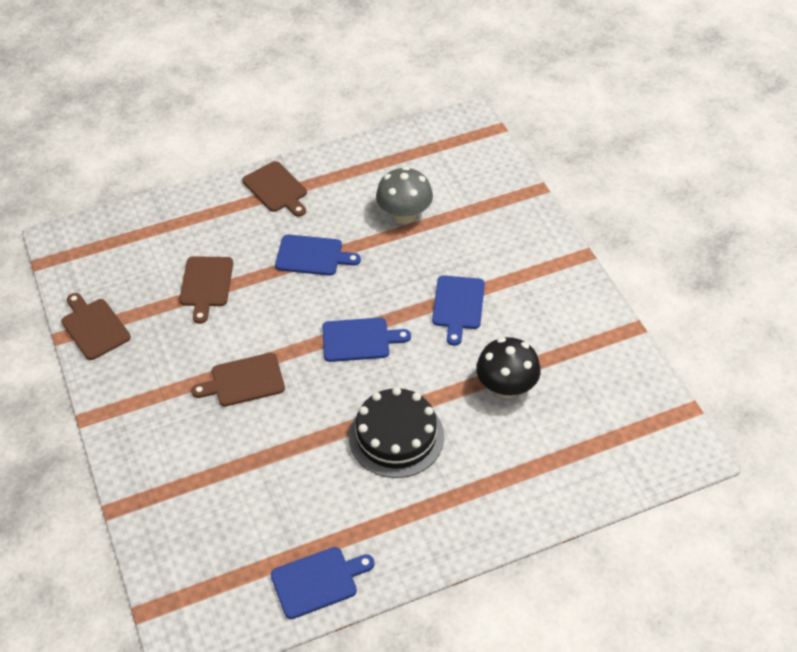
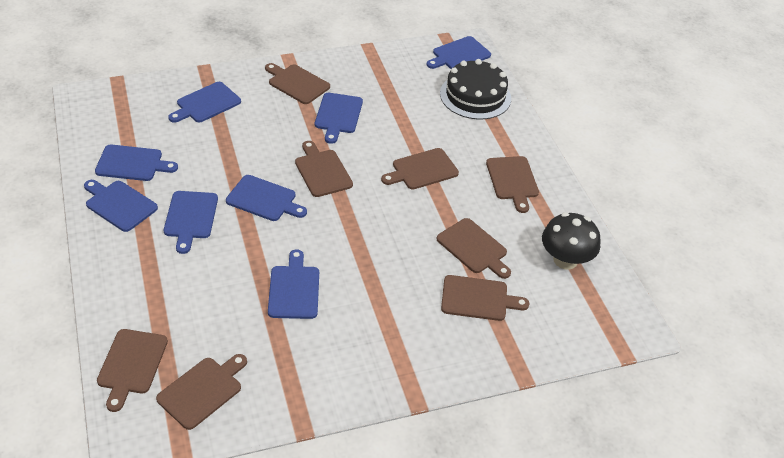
blue cutting board: 4 -> 8
brown cutting board: 4 -> 8
grey mushroom: 1 -> 0

